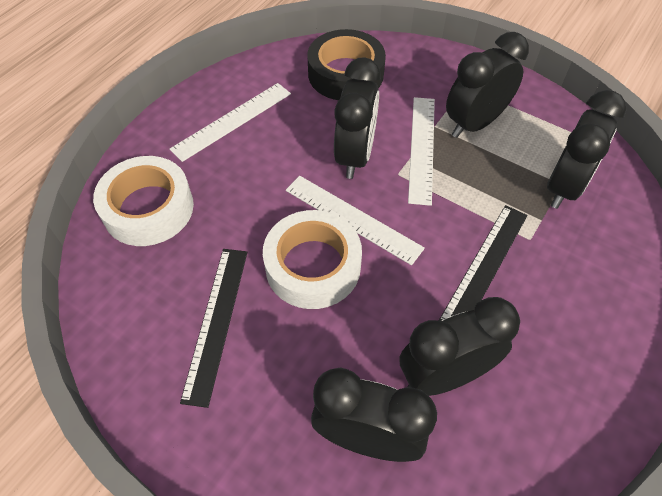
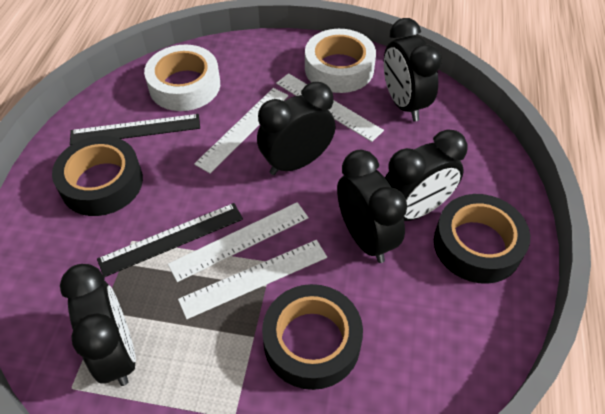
black tape: 1 -> 3
white ruler: 3 -> 4

